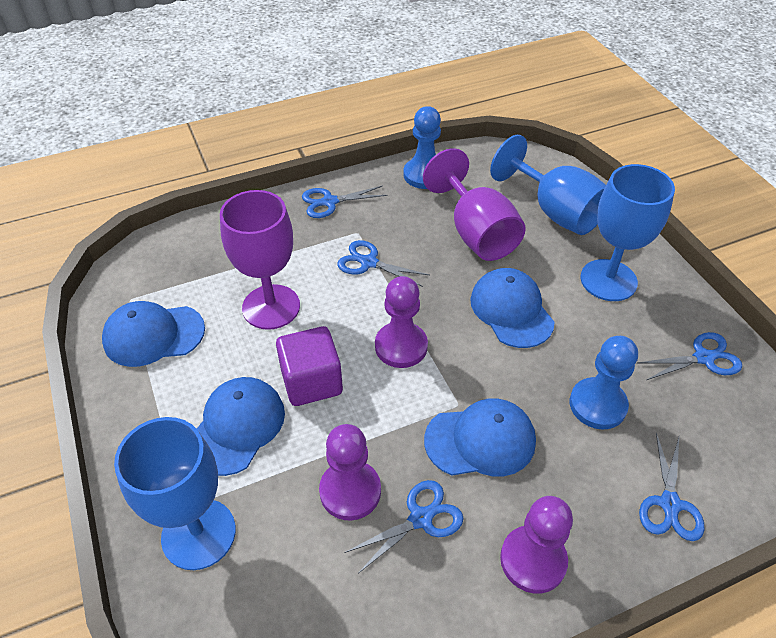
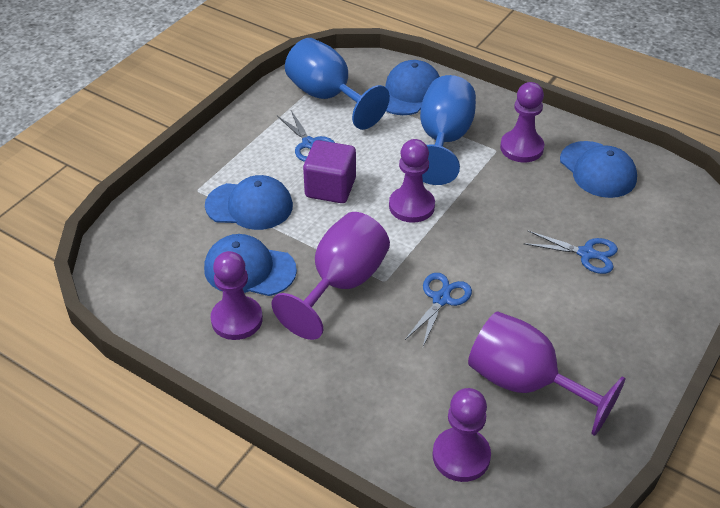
blue goblet: 3 -> 2
blue pawn: 2 -> 0
blue scissors: 5 -> 3
purple pawn: 3 -> 4

